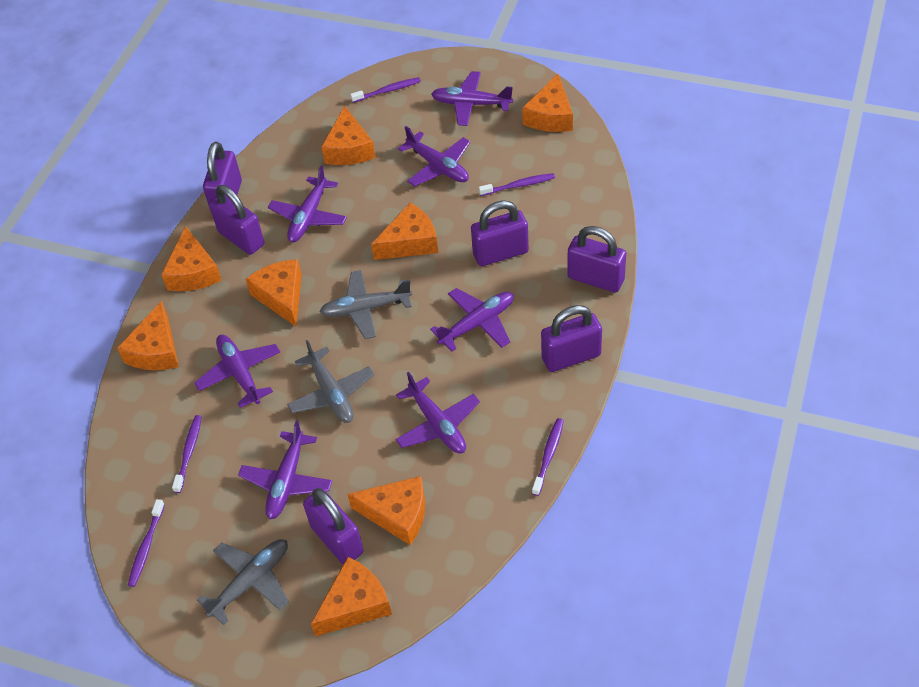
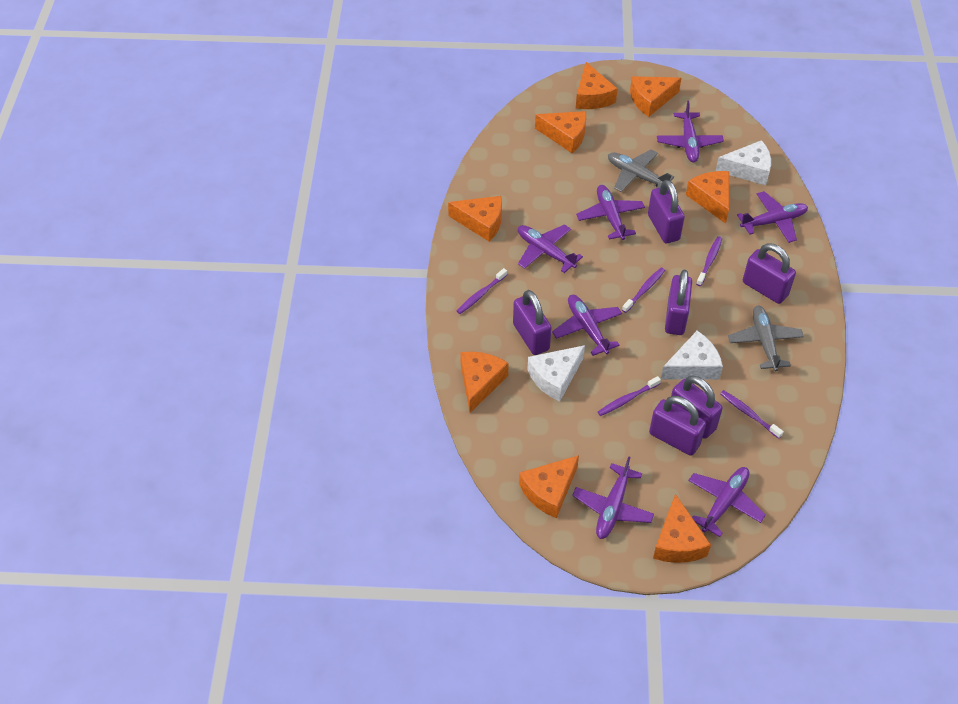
grey plane: 3 -> 2
white cheese: 0 -> 3

